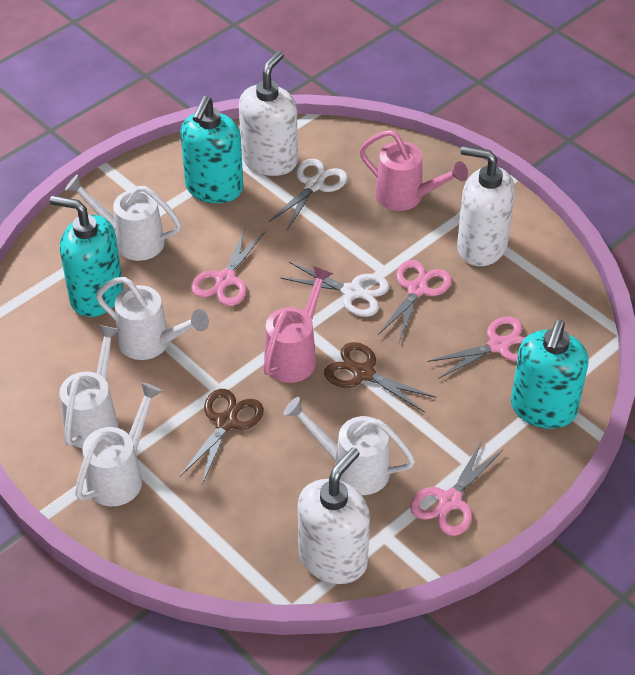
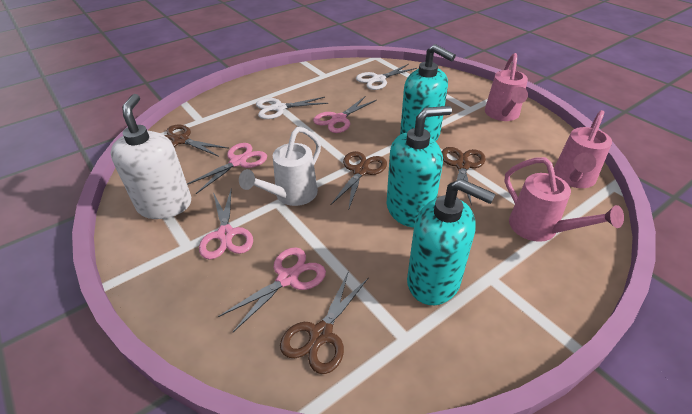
brown scissors: 2 -> 4
pink watering can: 2 -> 3
white soap dispenser: 3 -> 1
white watering can: 5 -> 1

